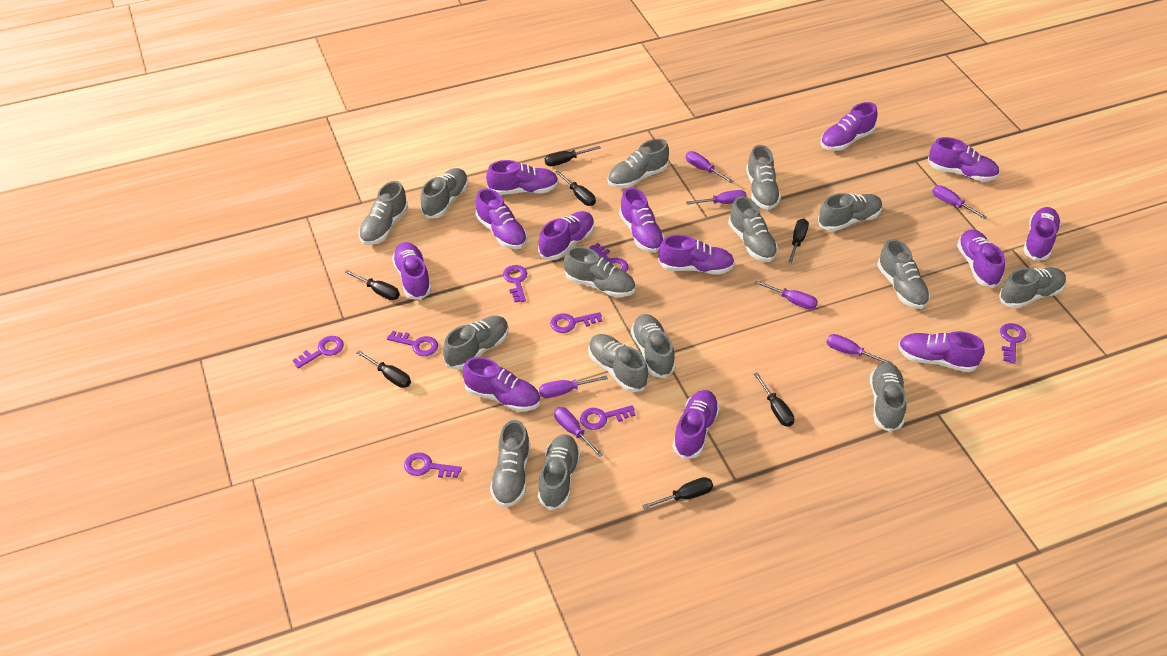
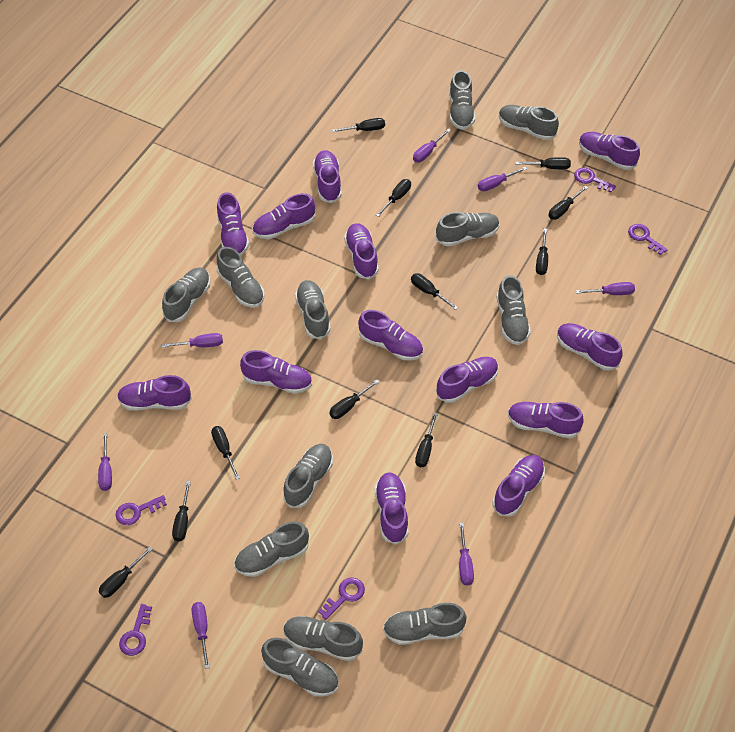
black screwdriver: 7 -> 11
grey shoe: 15 -> 12
purple key: 8 -> 5

